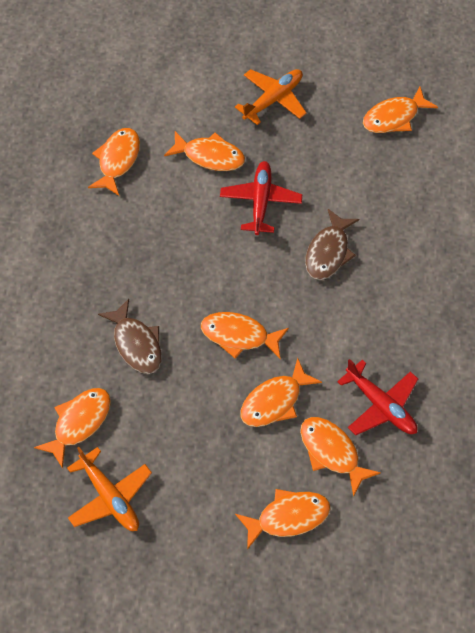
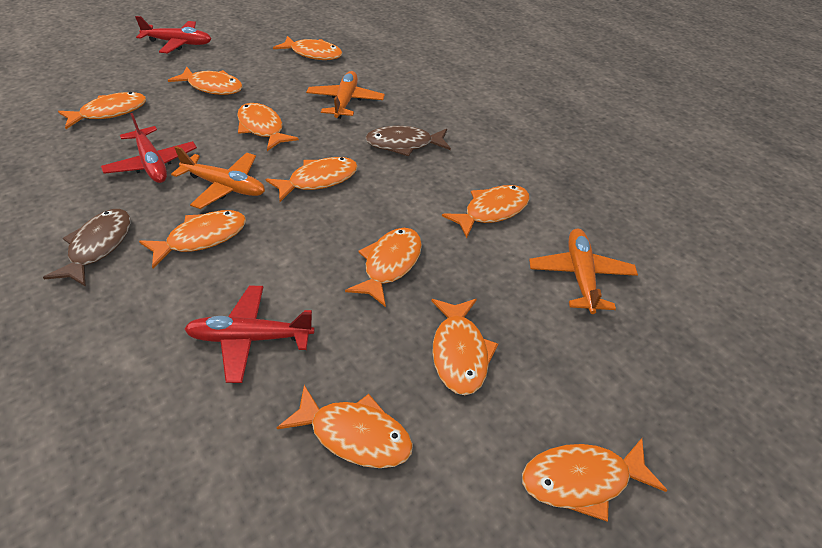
orange fish: 8 -> 11
orange plane: 2 -> 3
red plane: 2 -> 3

